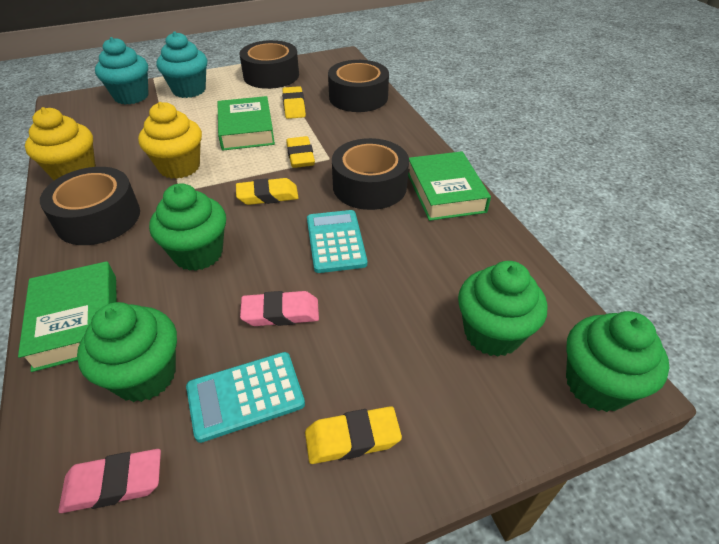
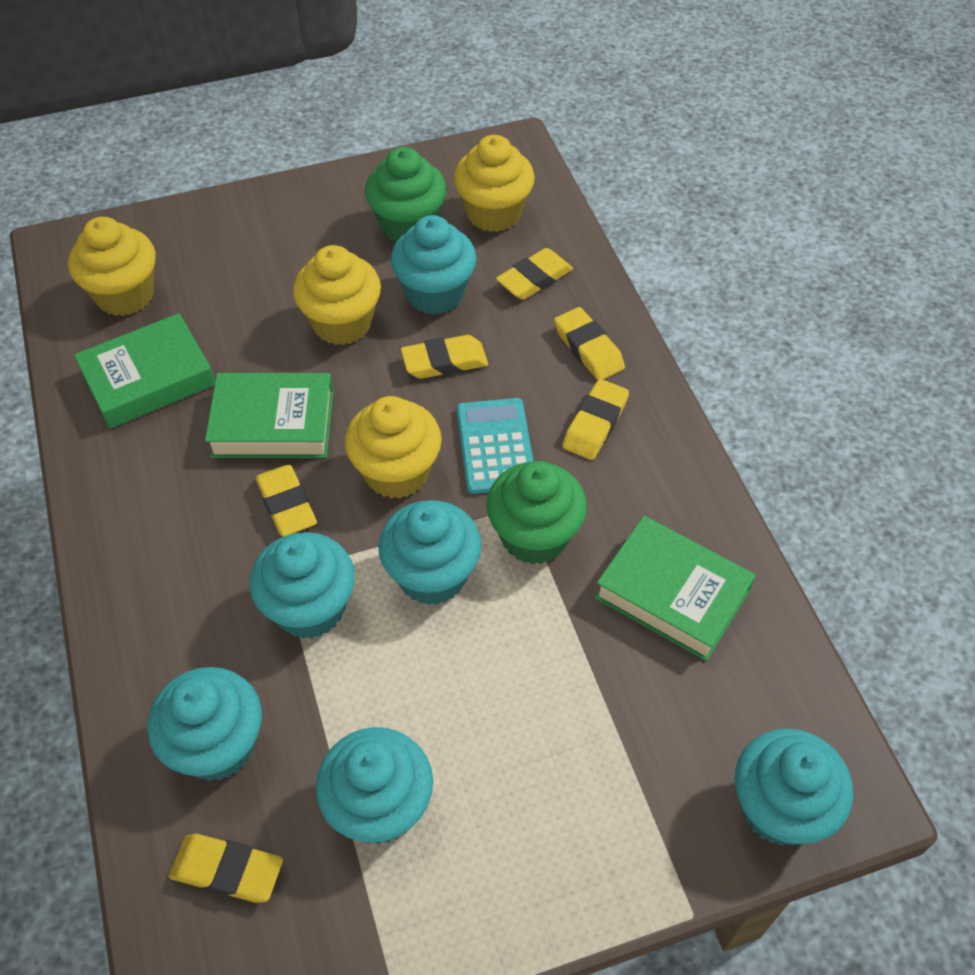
black tape: 4 -> 0
green cupcake: 4 -> 2
pink eraser: 2 -> 0
turquoise calculator: 2 -> 1
turquoise cupcake: 2 -> 6
yellow cupcake: 2 -> 4
yellow eraser: 4 -> 6

